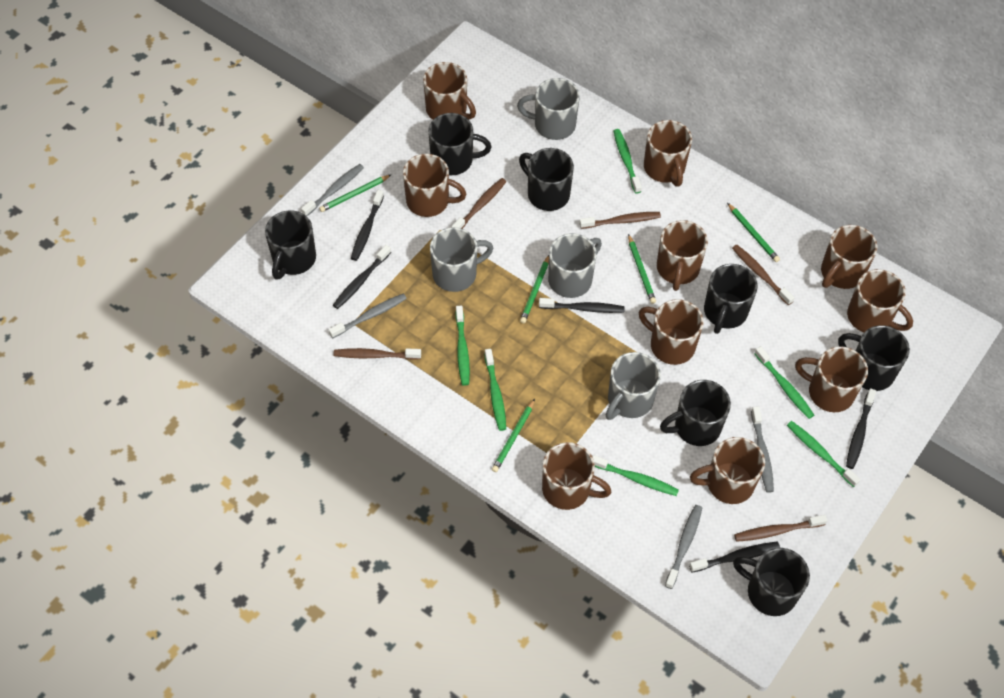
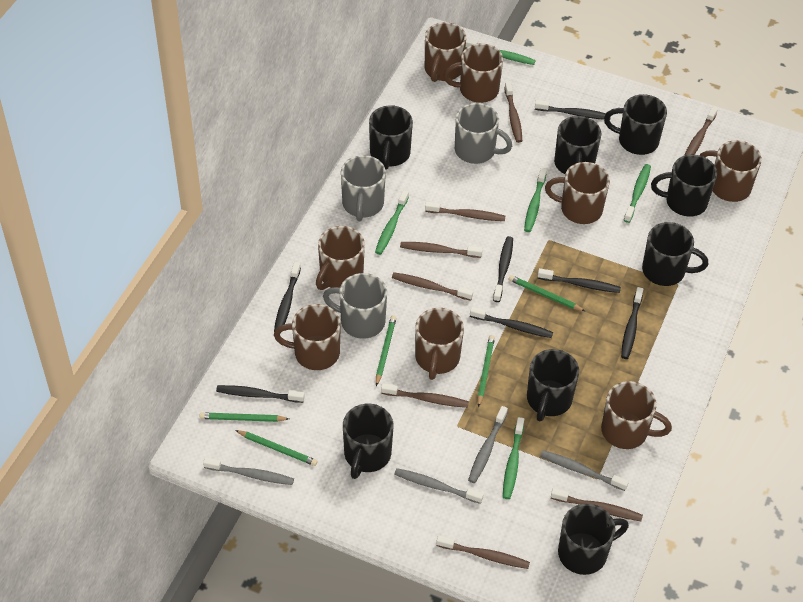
black mug: 7 -> 8
black toothbrush: 5 -> 7
brown mug: 10 -> 8
brown toothbrush: 5 -> 8
green toothbrush: 6 -> 5
grey mug: 4 -> 3

